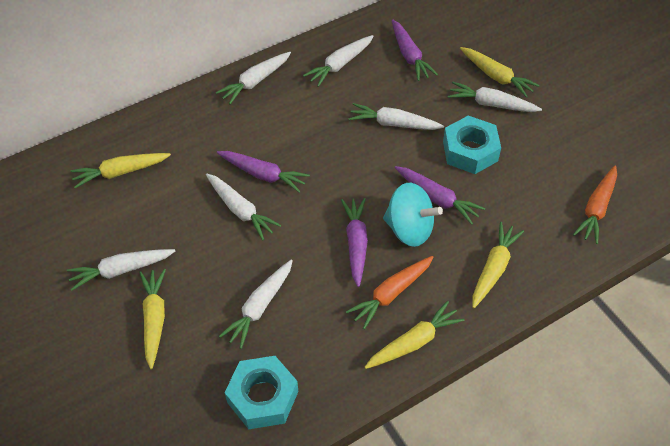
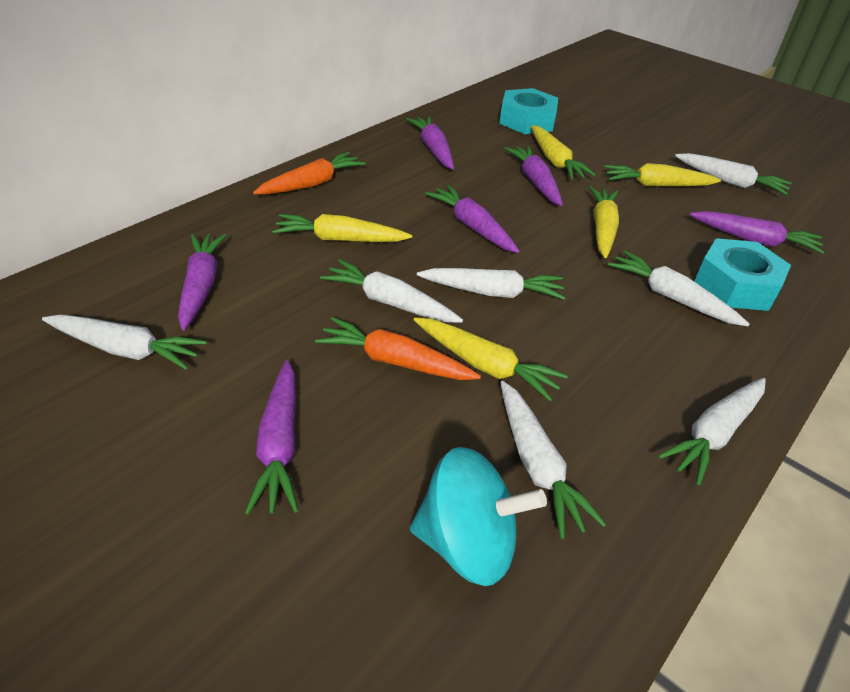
purple carrot: 4 -> 6

